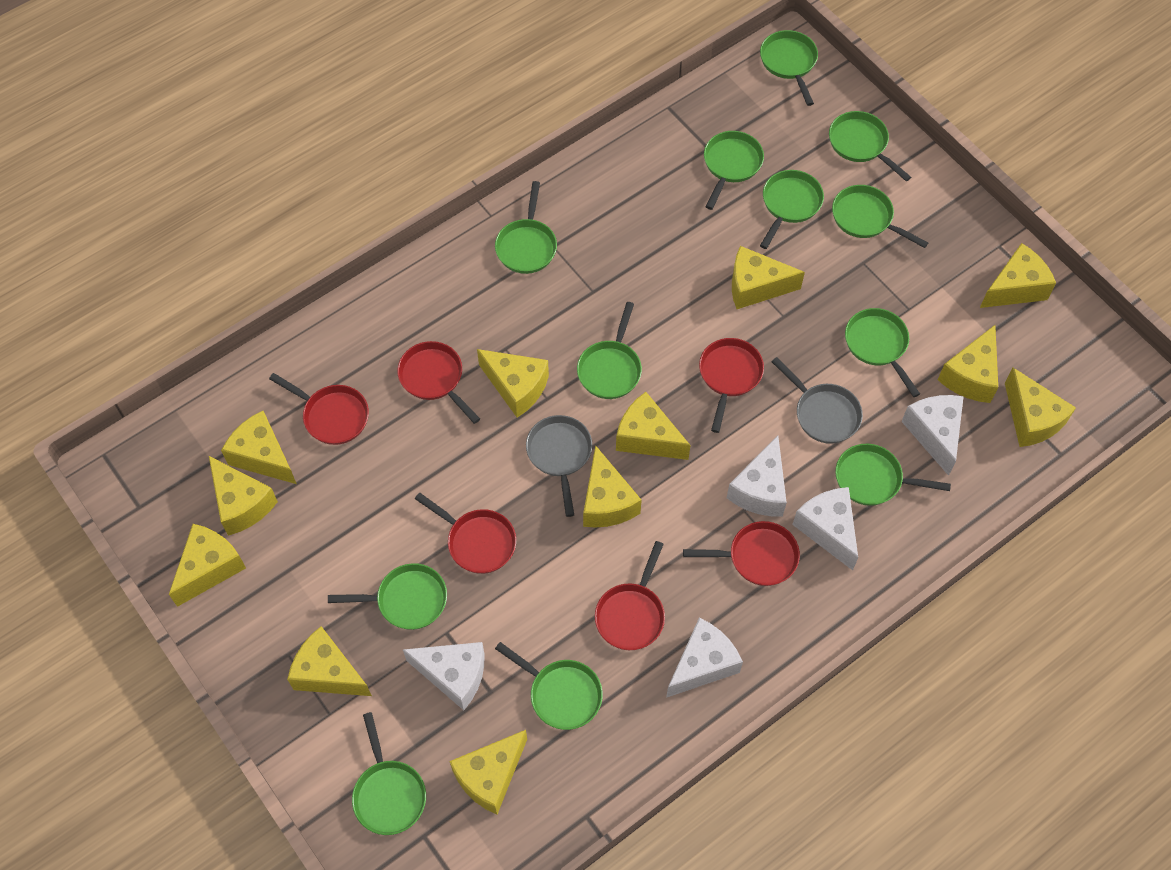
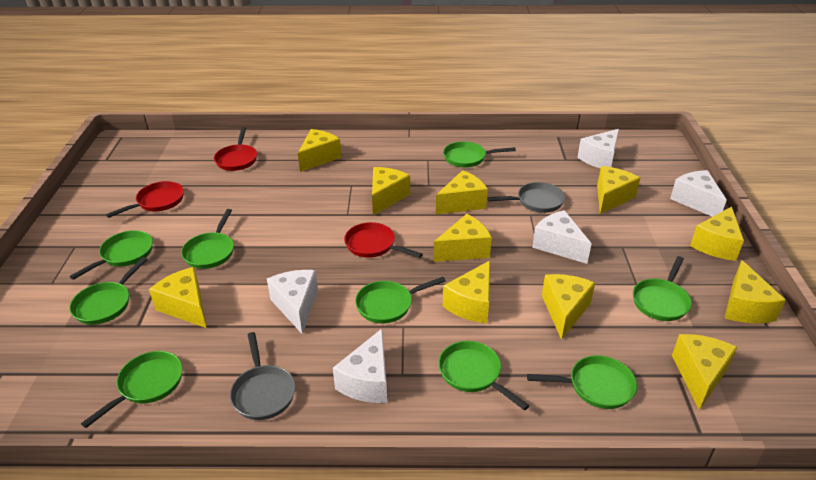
green pan: 12 -> 9
red pan: 6 -> 3
yellow cheese: 12 -> 11

